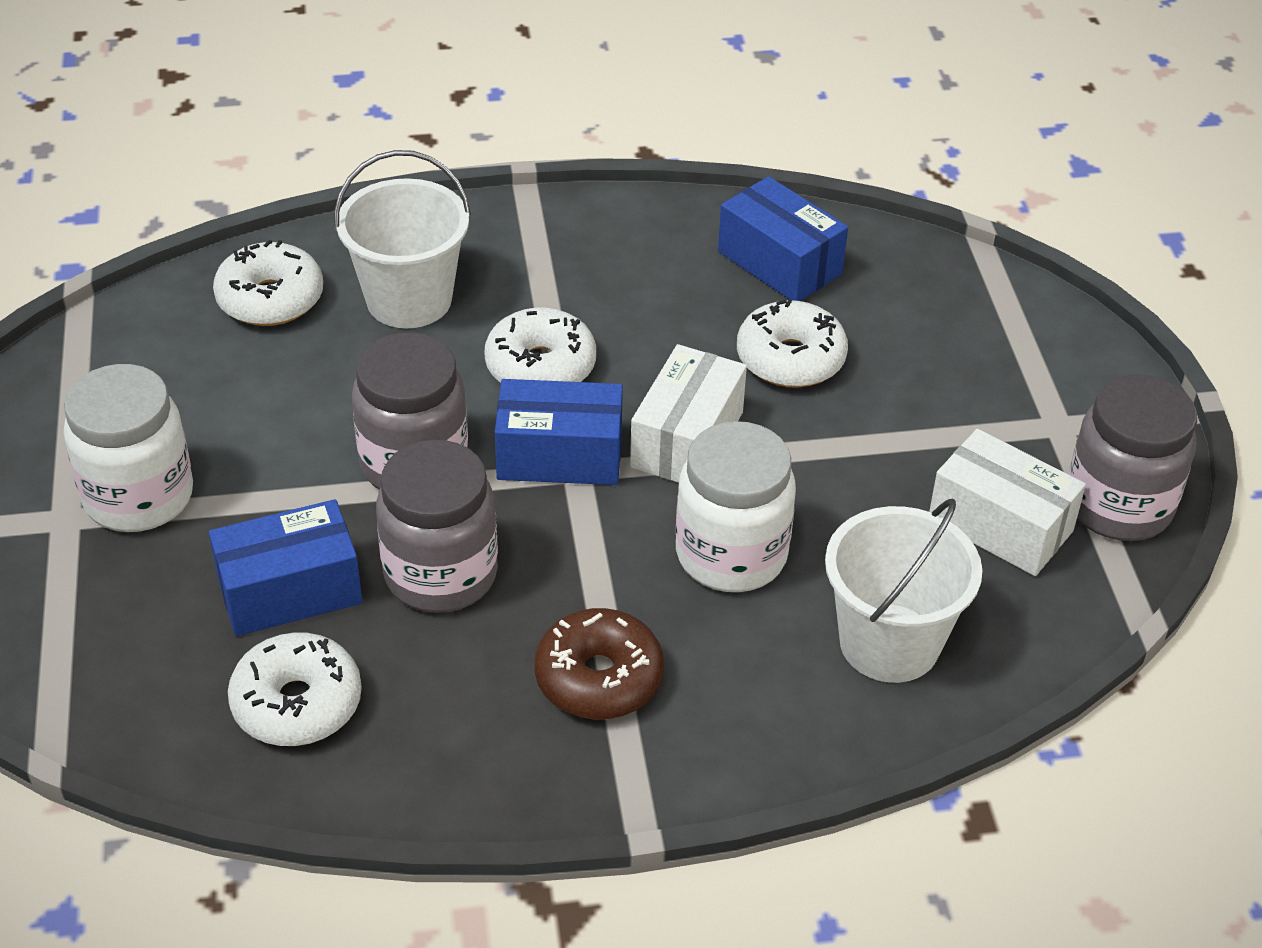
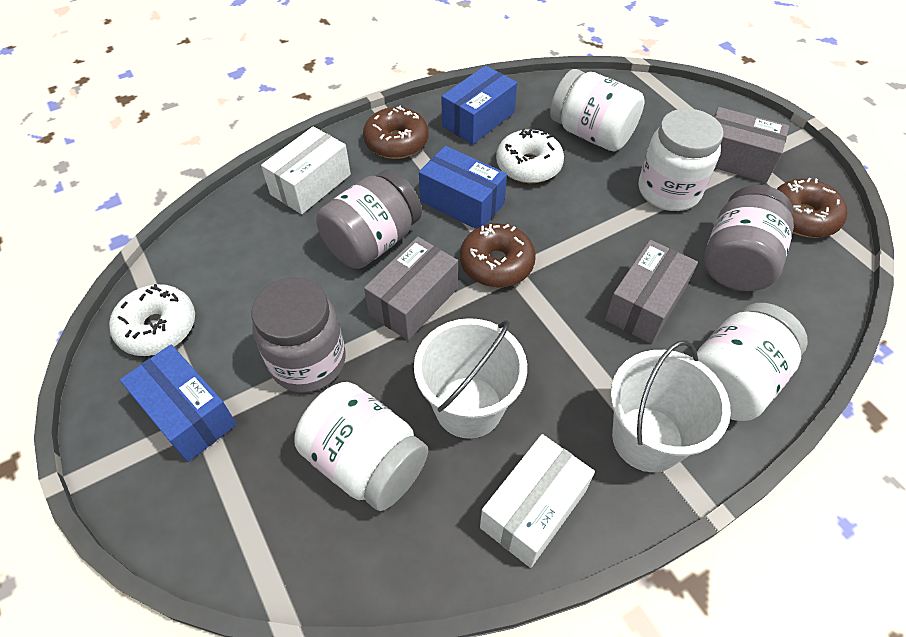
brown donut: 1 -> 3
grey box: 0 -> 3
white donut: 4 -> 2
white jar: 2 -> 4

